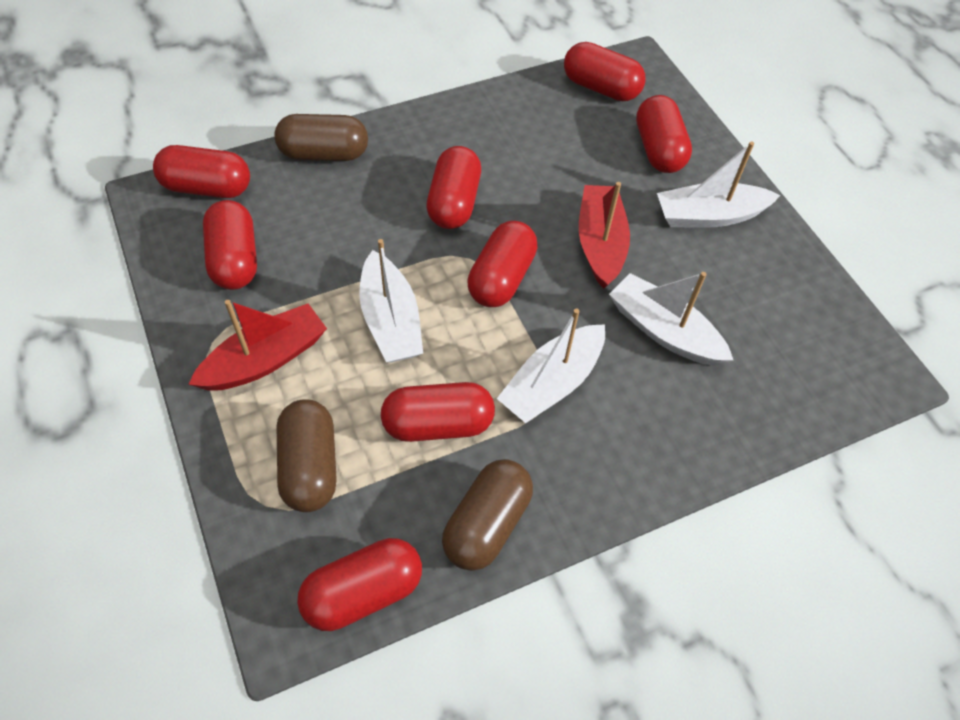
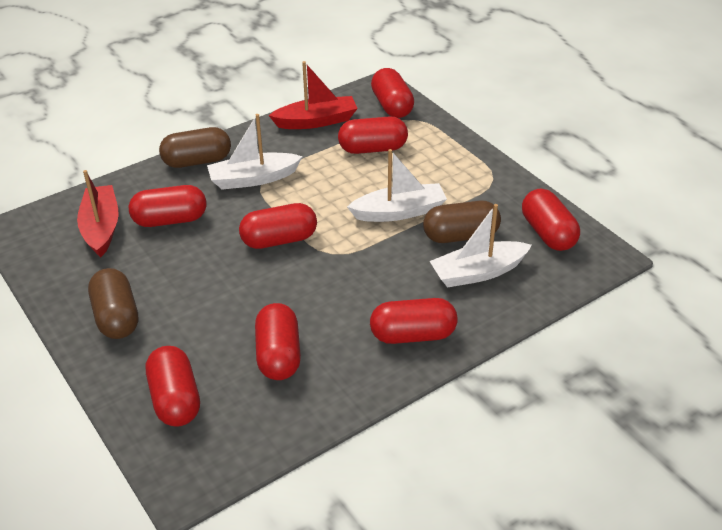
white boat: 4 -> 3

